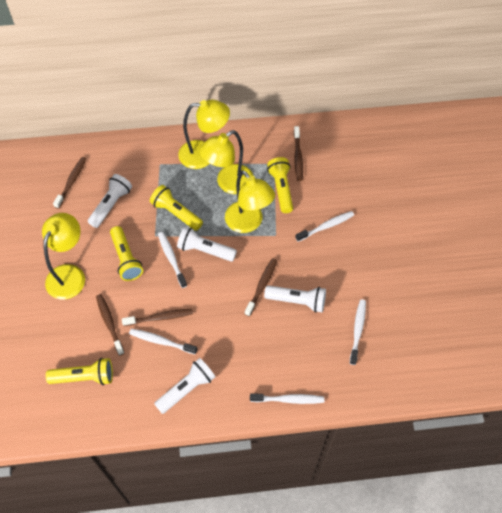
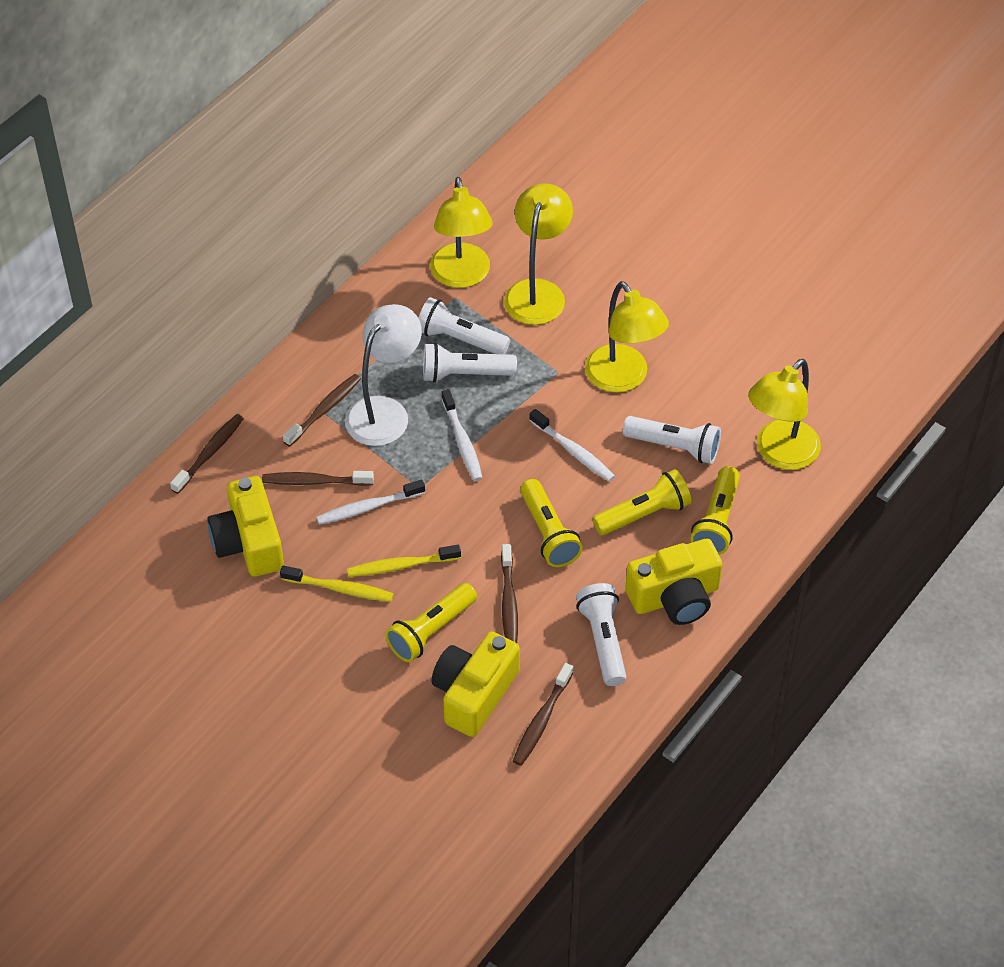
white lamp: 0 -> 1
white toothbrush: 5 -> 3
yellow camera: 0 -> 3
yellow toothbrush: 0 -> 2

